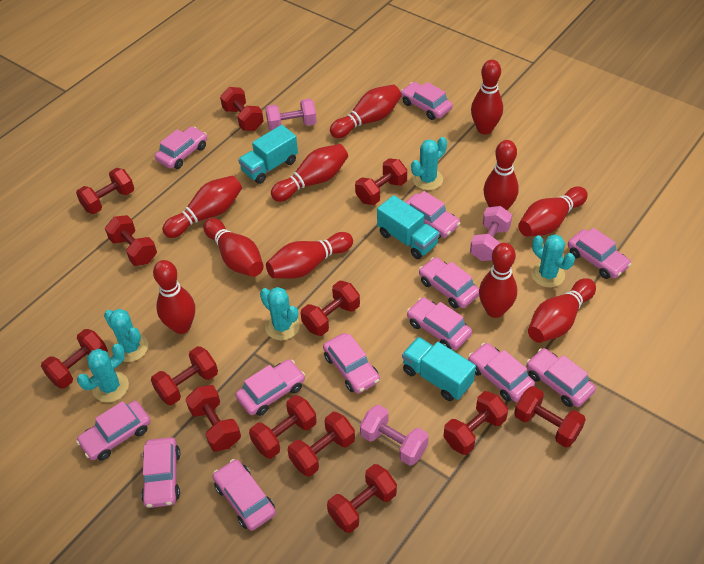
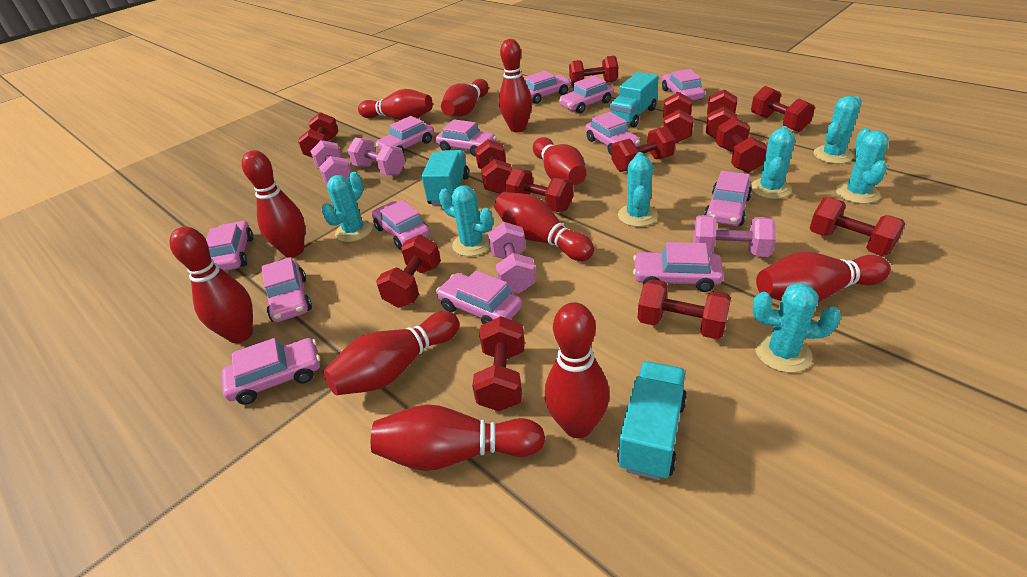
pink dumbbell: 3 -> 4
turquoise cactus: 5 -> 7

